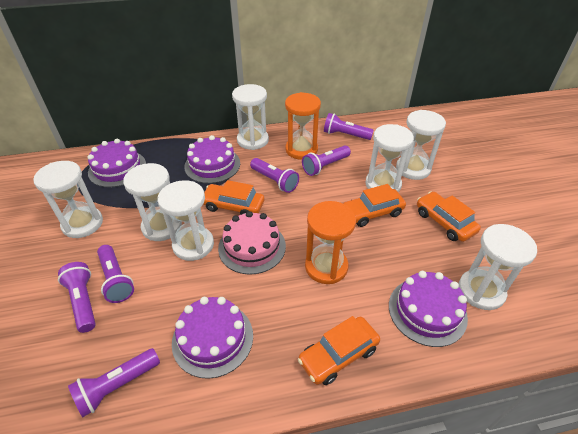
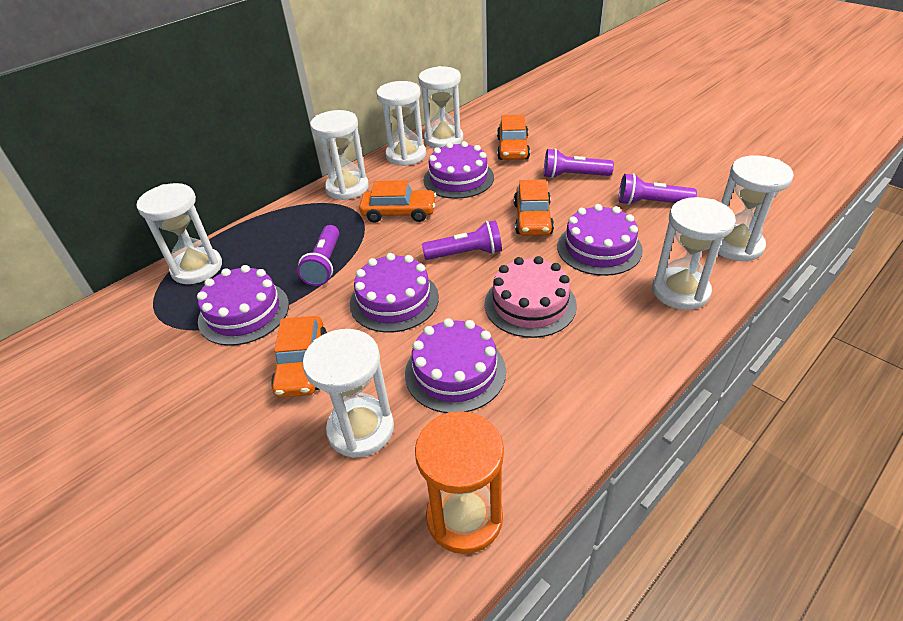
orange hourglass: 2 -> 1
purple cake: 4 -> 5
purple flashlight: 6 -> 4

